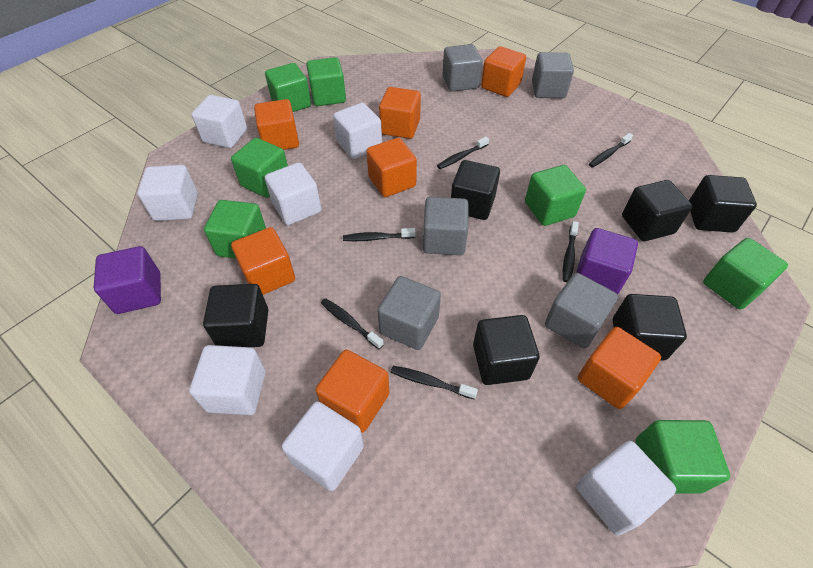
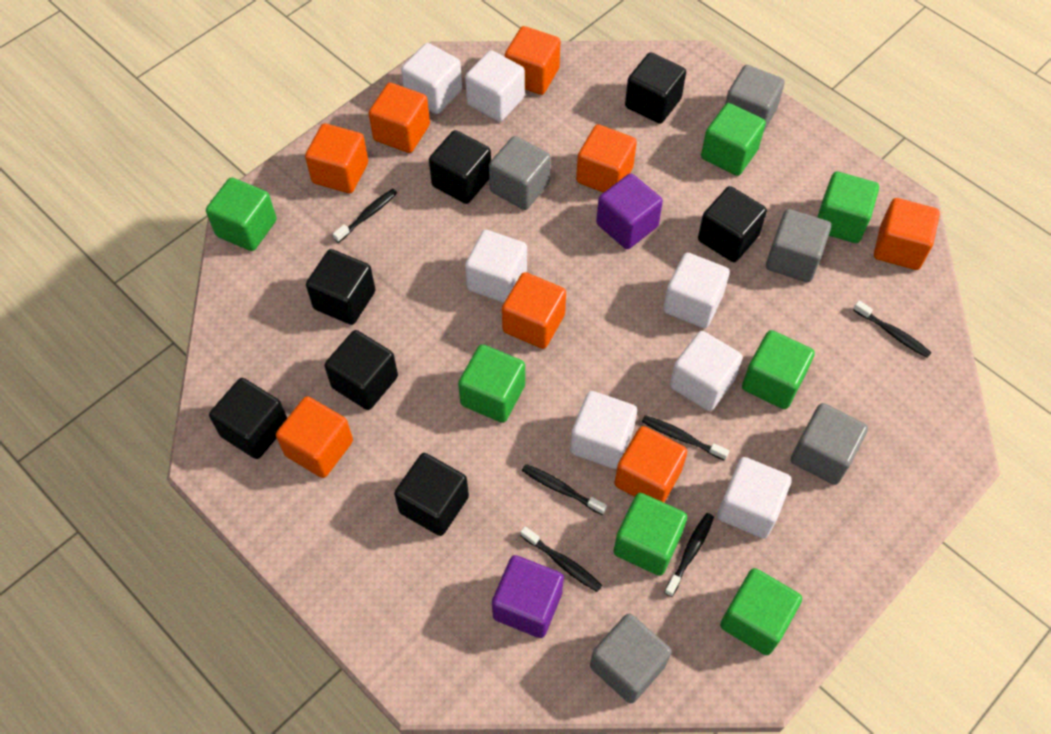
black cube: 6 -> 7
orange cube: 7 -> 8

